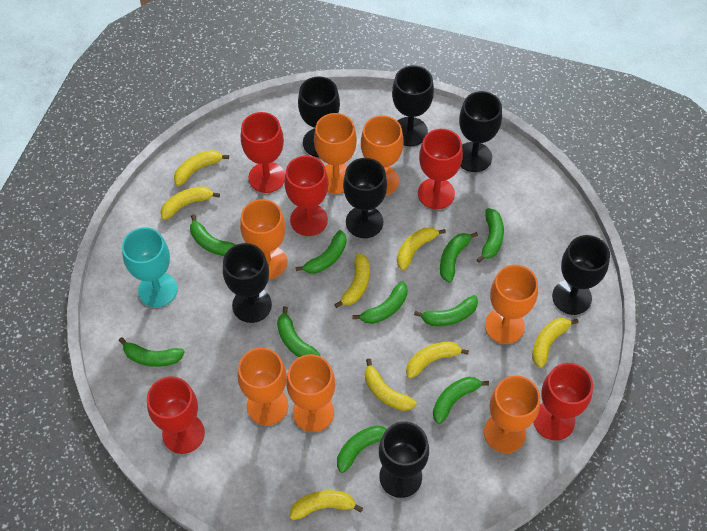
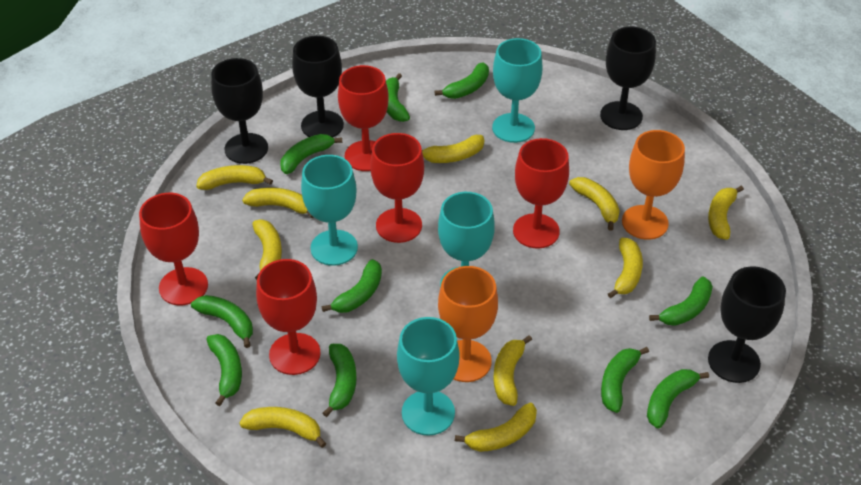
black goblet: 7 -> 4
orange goblet: 7 -> 2
turquoise goblet: 1 -> 4
yellow banana: 8 -> 10

